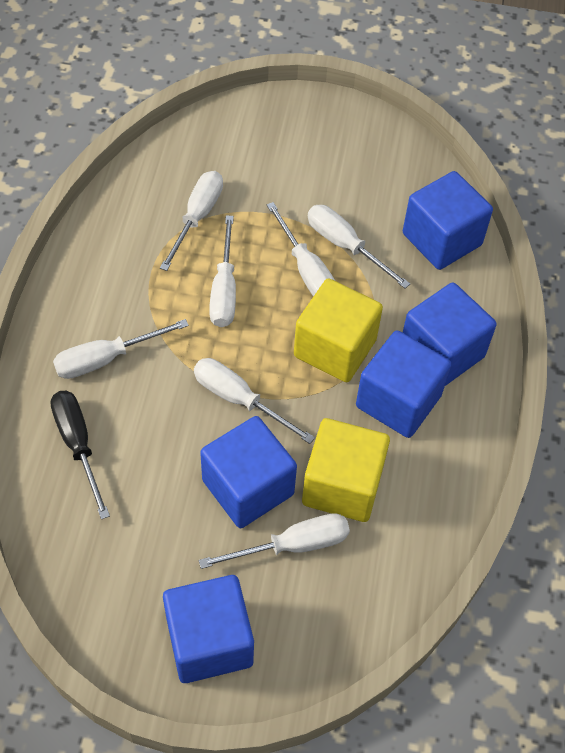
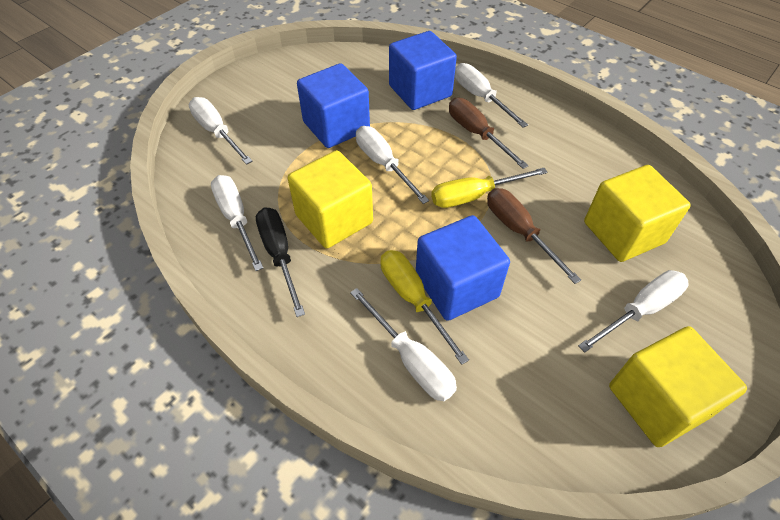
blue cube: 5 -> 3
brown screwdriver: 0 -> 2
white screwdriver: 7 -> 6
yellow cube: 2 -> 3
yellow screwdriver: 0 -> 2

